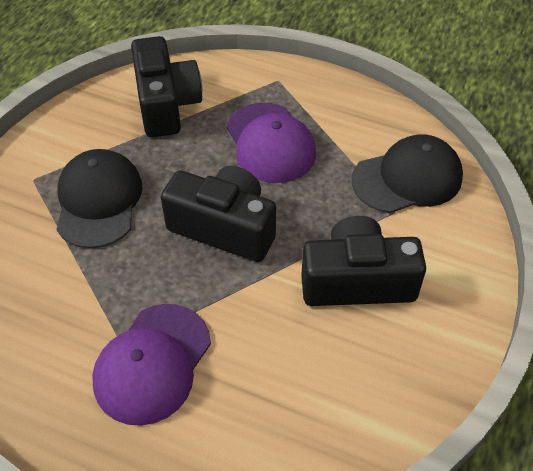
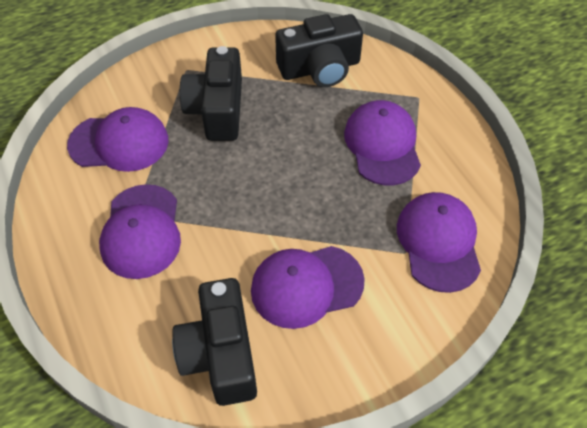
black cap: 2 -> 0
purple cap: 2 -> 5

